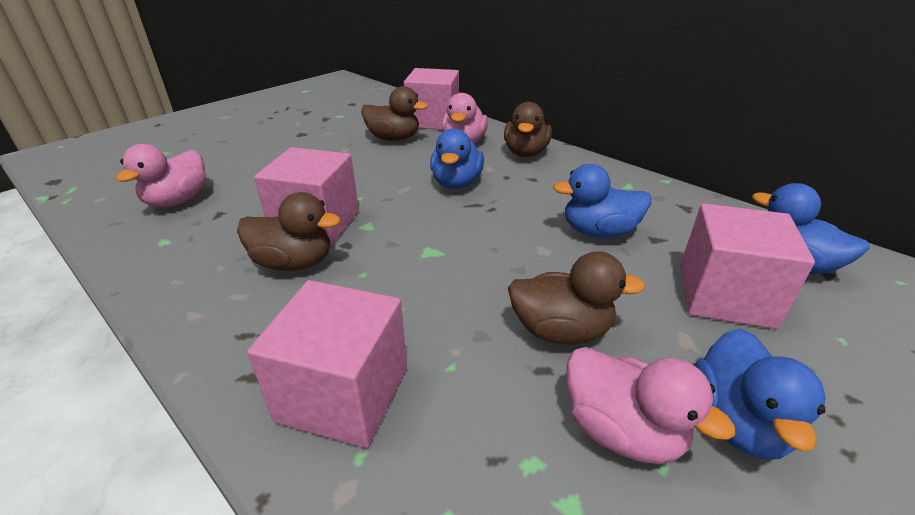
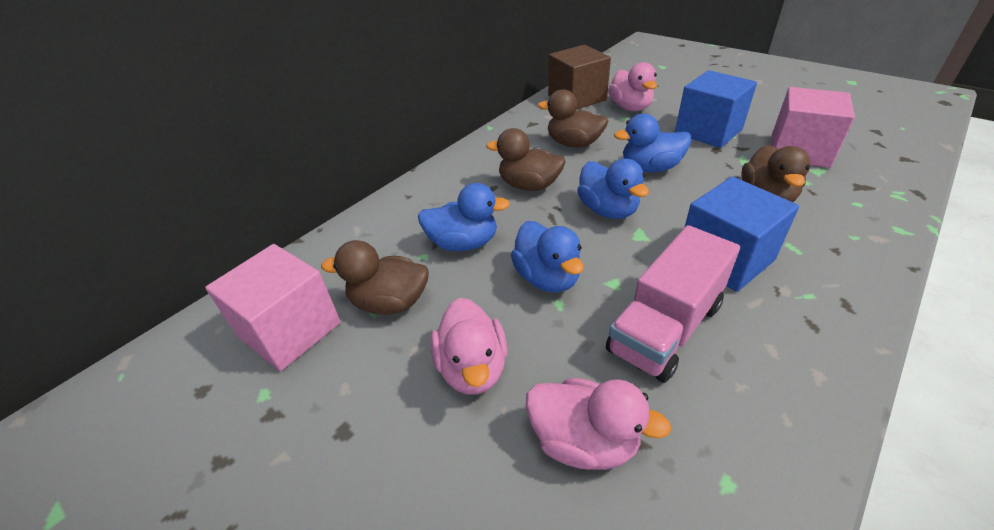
blue cube: 0 -> 2
brown cube: 0 -> 1
pink cube: 4 -> 2
pink truck: 0 -> 1

